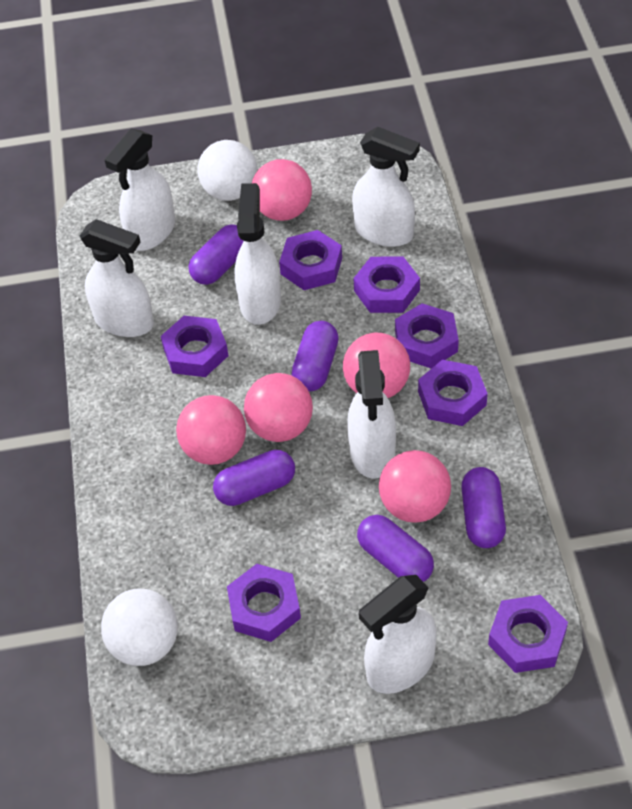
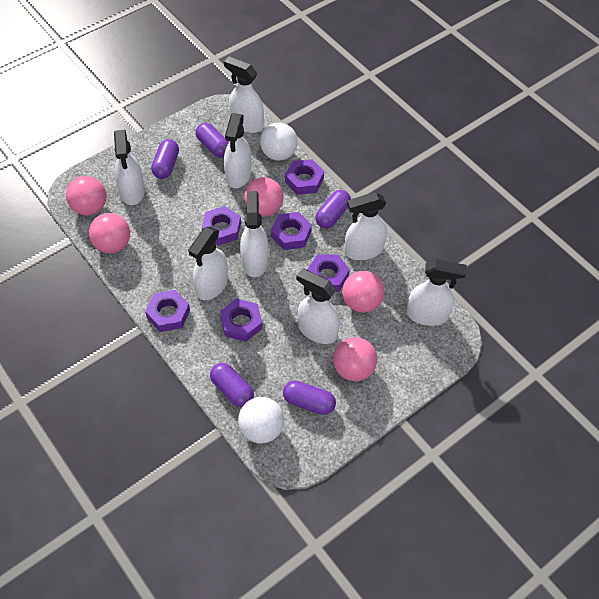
purple nut: 7 -> 6
white spray bottle: 6 -> 8

